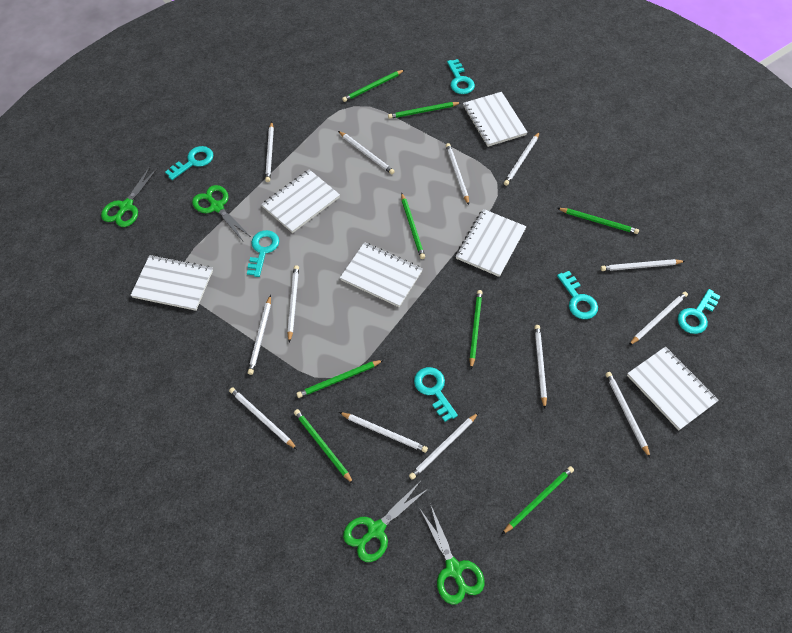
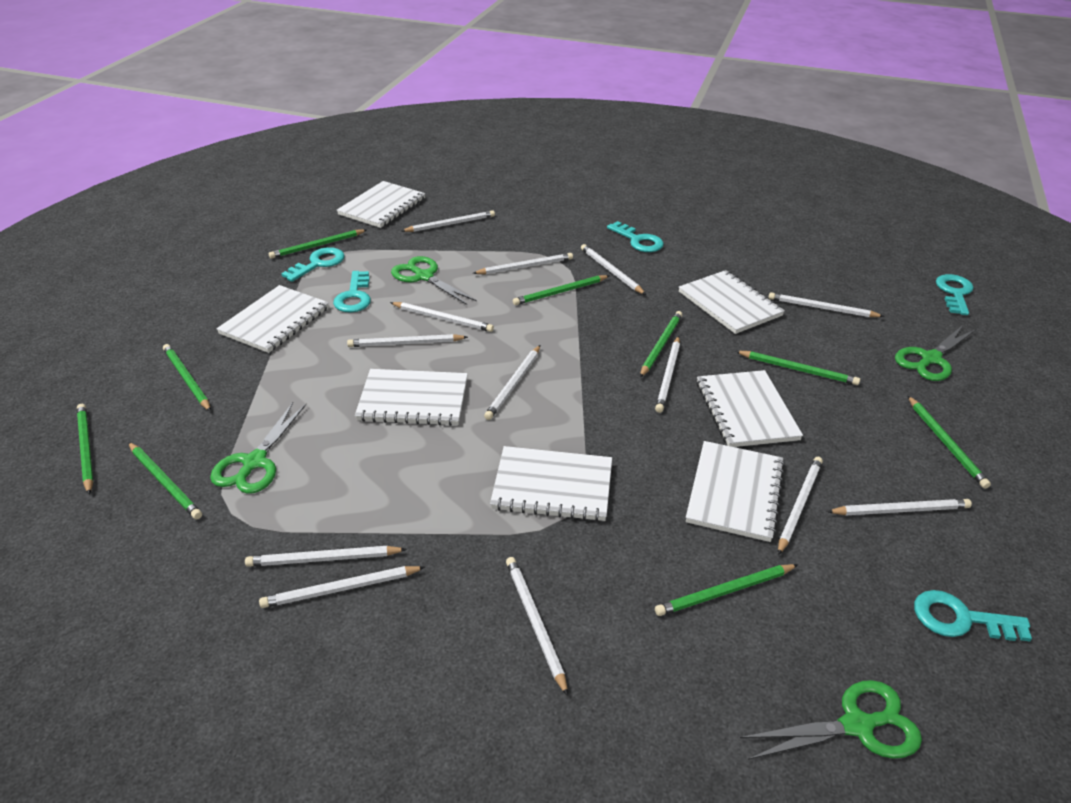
green pencil: 8 -> 9
turquoise key: 6 -> 5
white notebook: 6 -> 7

